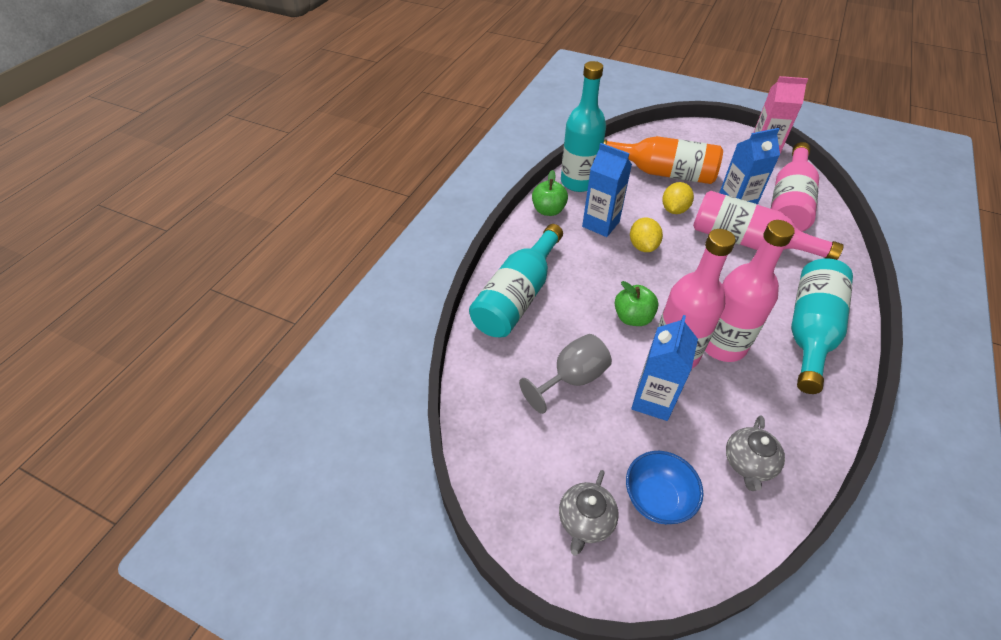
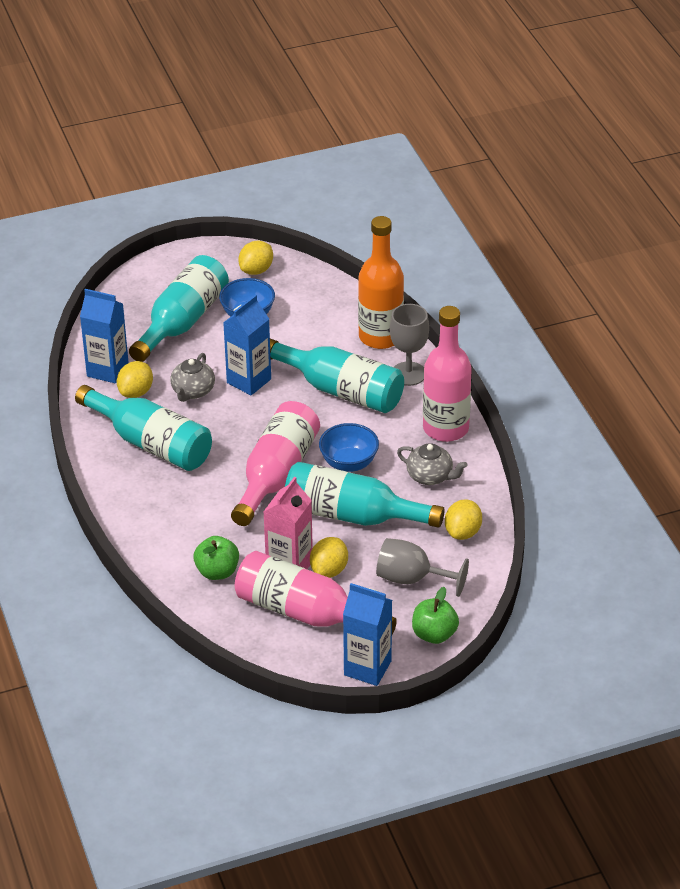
blue bowl: 1 -> 2
grey goblet: 1 -> 2
pink bottle: 4 -> 3
turquoise bottle: 3 -> 4
yellow lemon: 2 -> 4

